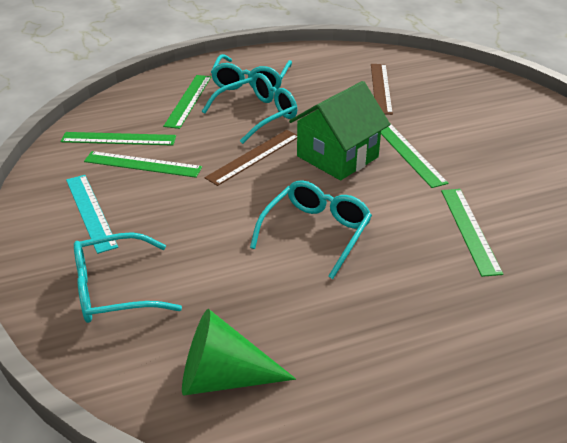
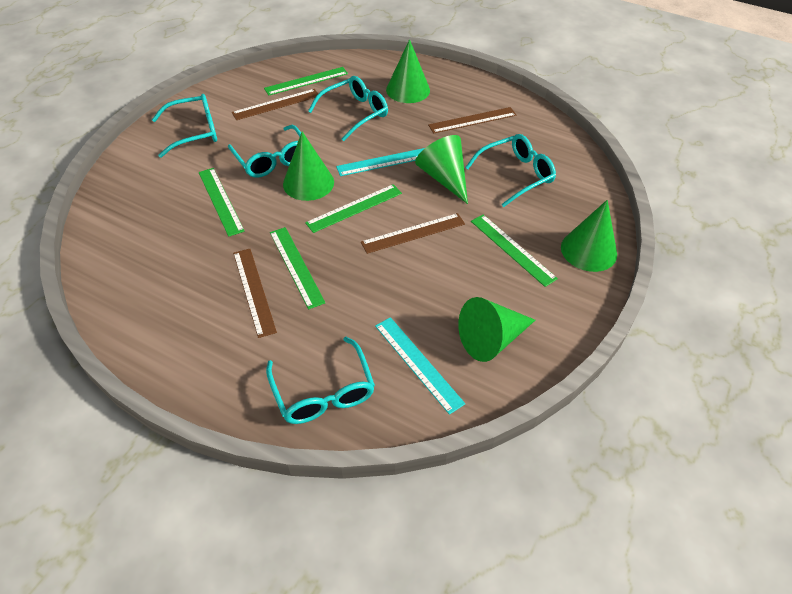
brown ruler: 2 -> 4
green cone: 1 -> 5
green house: 1 -> 0
turquoise glasses: 4 -> 5
turquoise ruler: 1 -> 2

